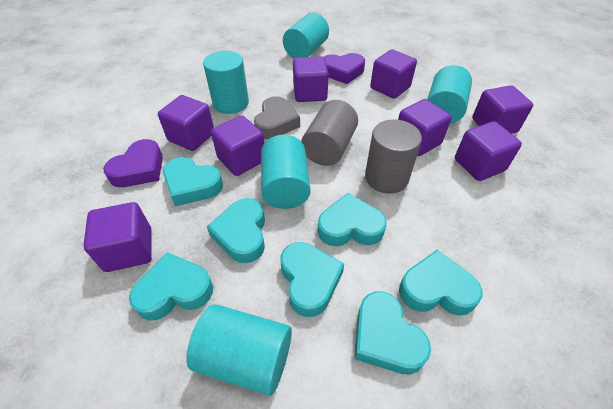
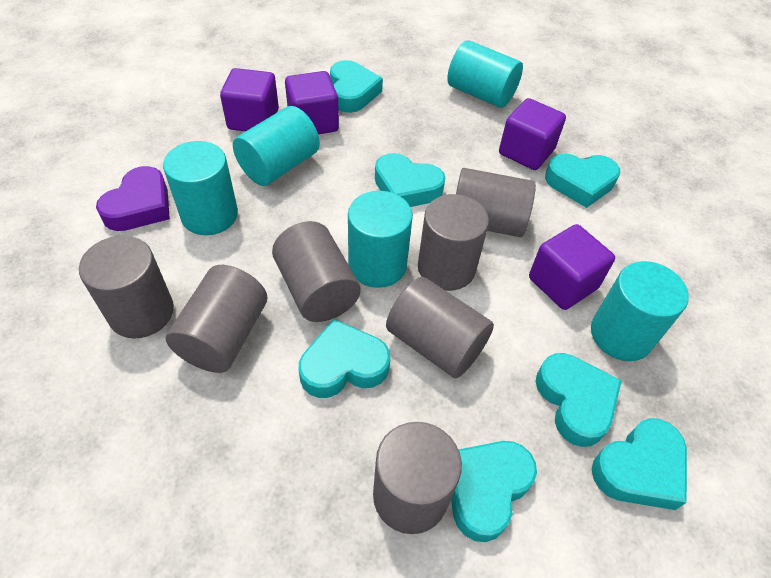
grey cylinder: 2 -> 7
grey heart: 1 -> 0
purple cube: 8 -> 4
purple heart: 2 -> 1

